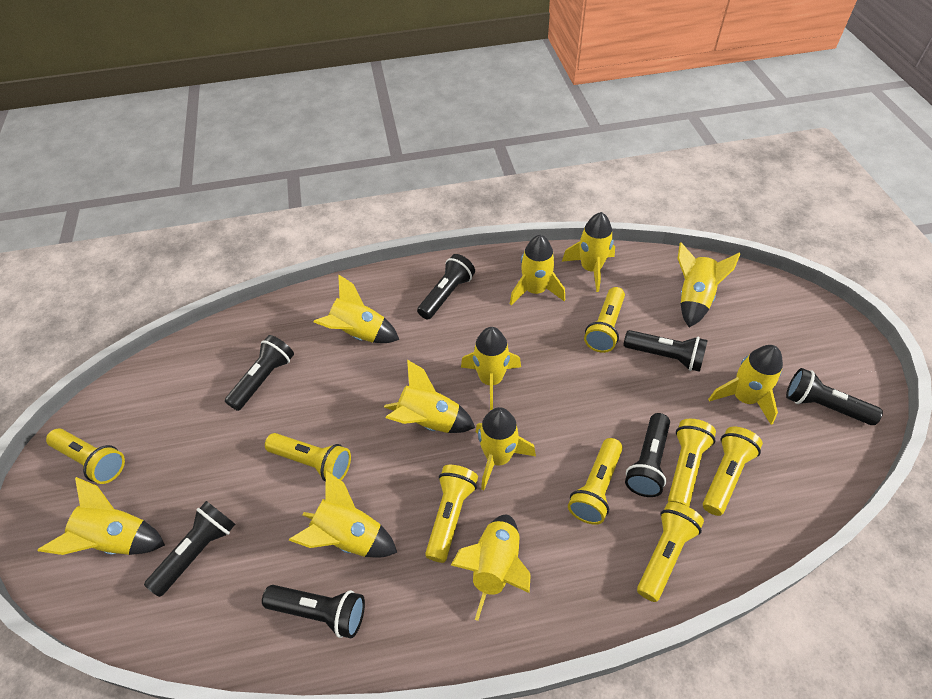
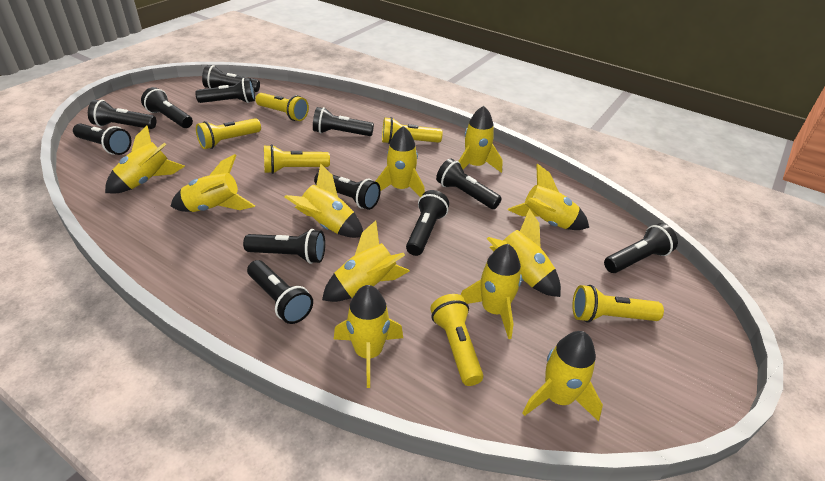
black flashlight: 7 -> 12
yellow flashlight: 8 -> 6

